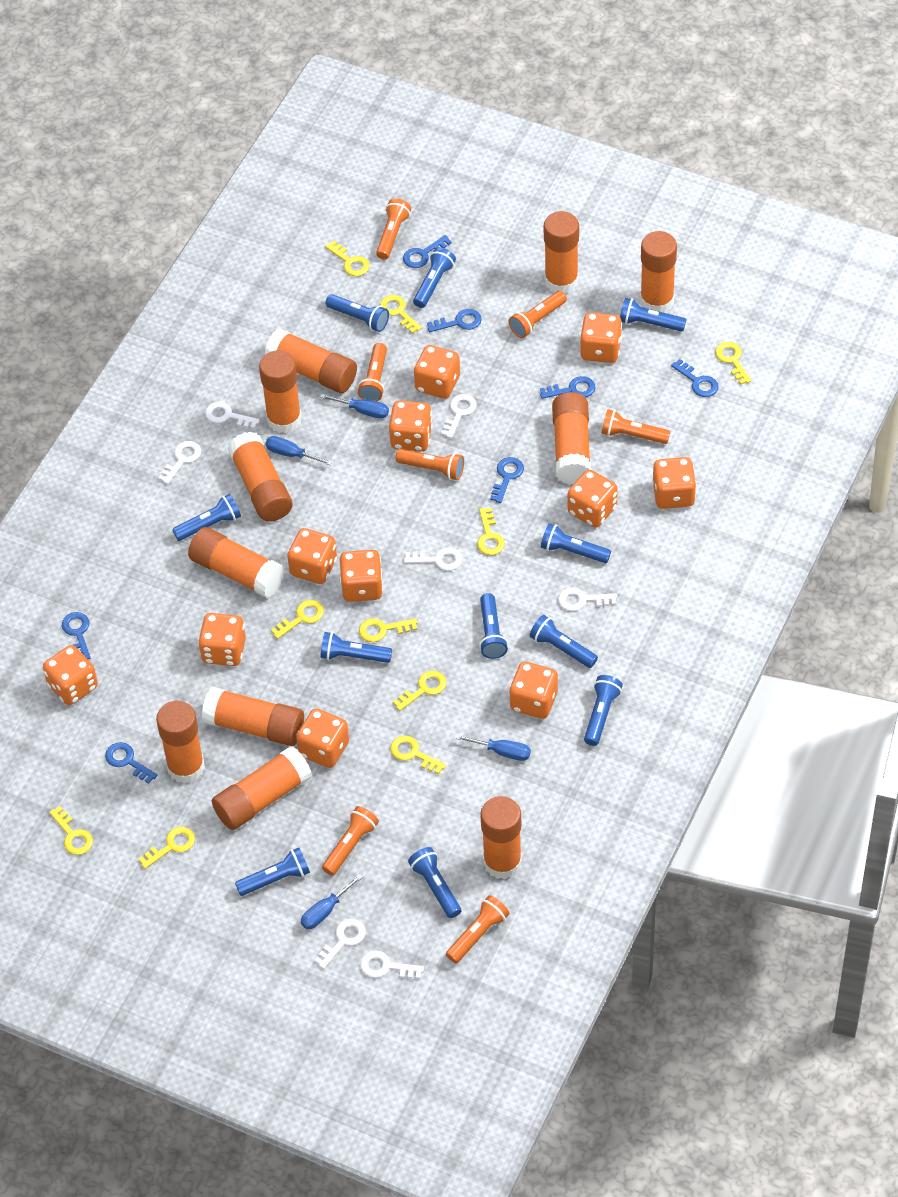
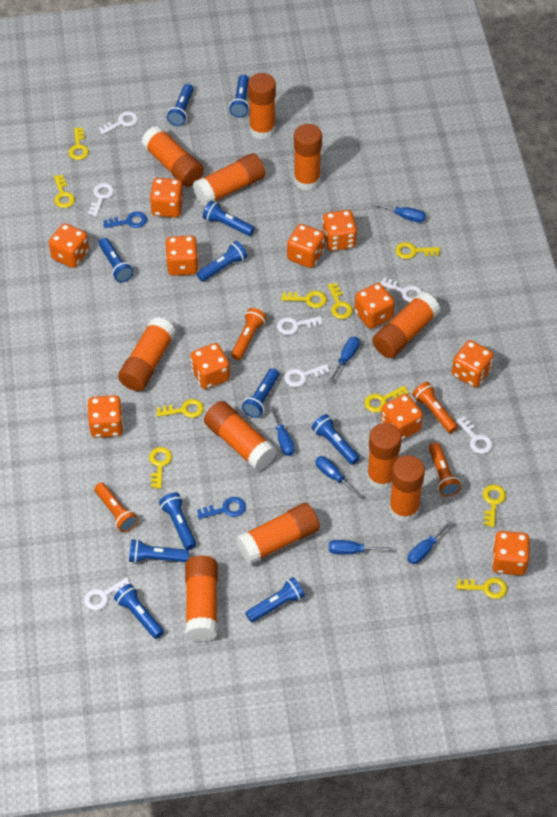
blue key: 7 -> 2
blue screwdriver: 4 -> 6
orange flashlight: 7 -> 4

